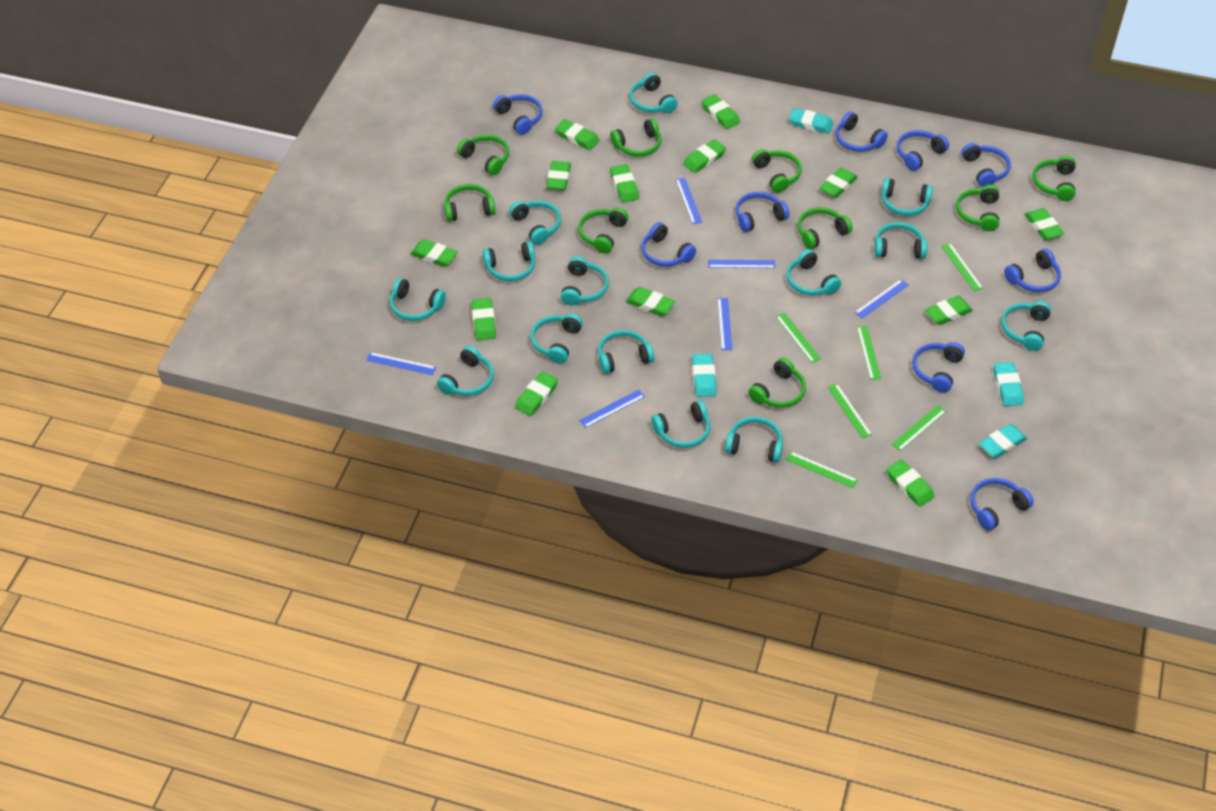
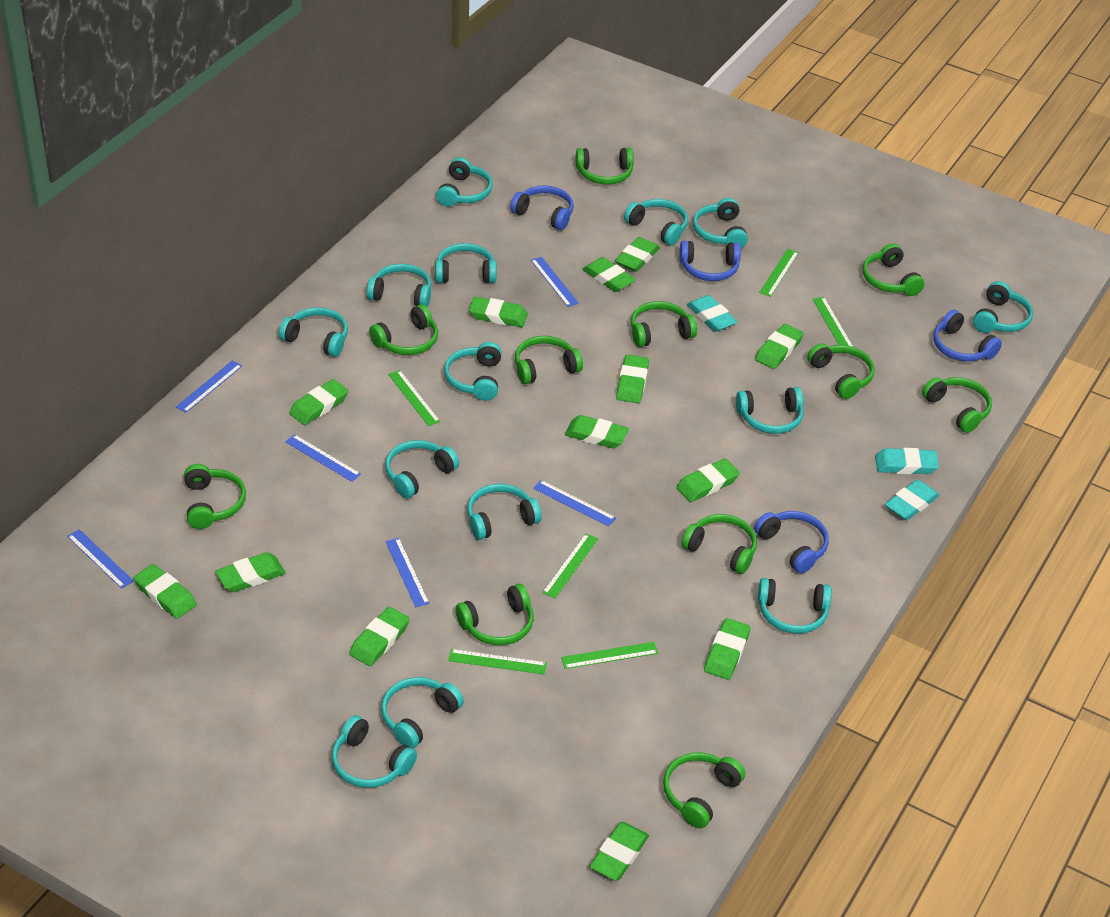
blue headphones: 9 -> 4
green headphones: 9 -> 11
turquoise eraser: 4 -> 3

